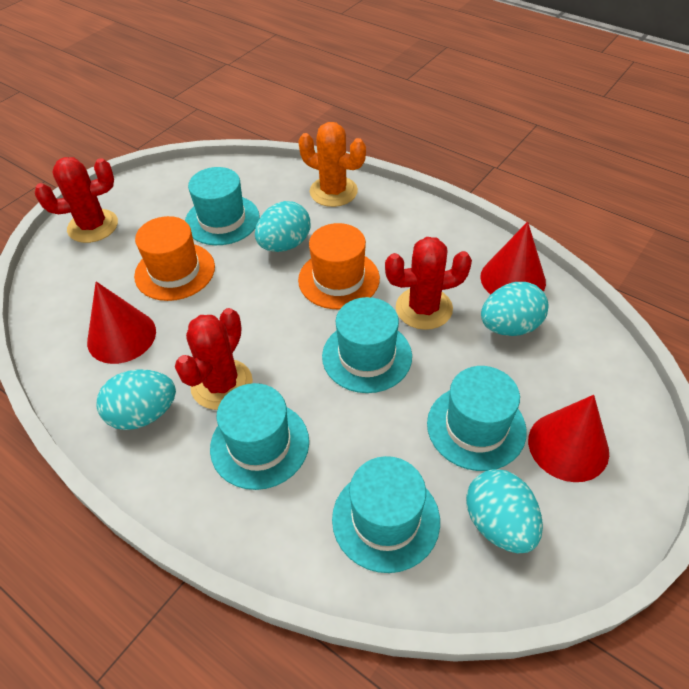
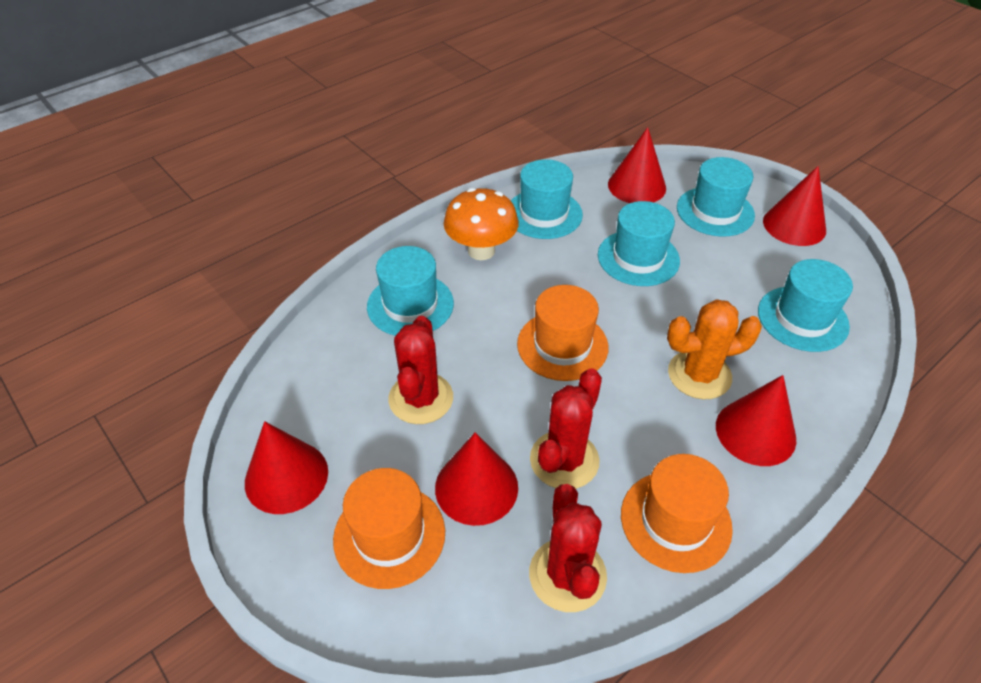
orange hat: 2 -> 3
orange mushroom: 0 -> 1
red cone: 3 -> 5
turquoise egg: 4 -> 0

